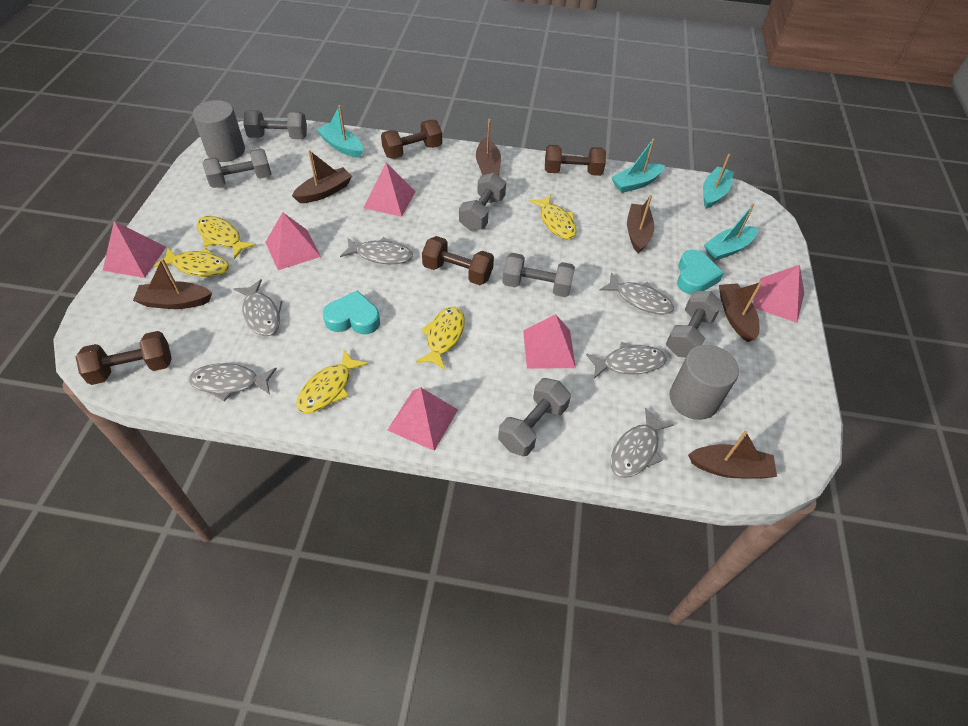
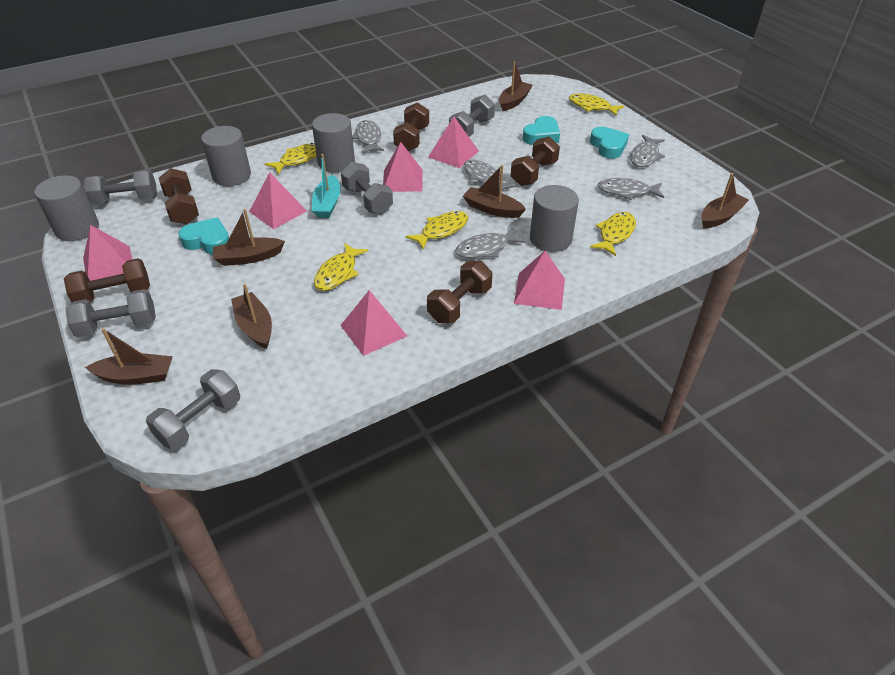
brown dumbbell: 4 -> 5
grey cylinder: 2 -> 4
grey dumbbell: 6 -> 5
grey fish: 6 -> 5
turquoise boat: 4 -> 1
turquoise heart: 2 -> 3

